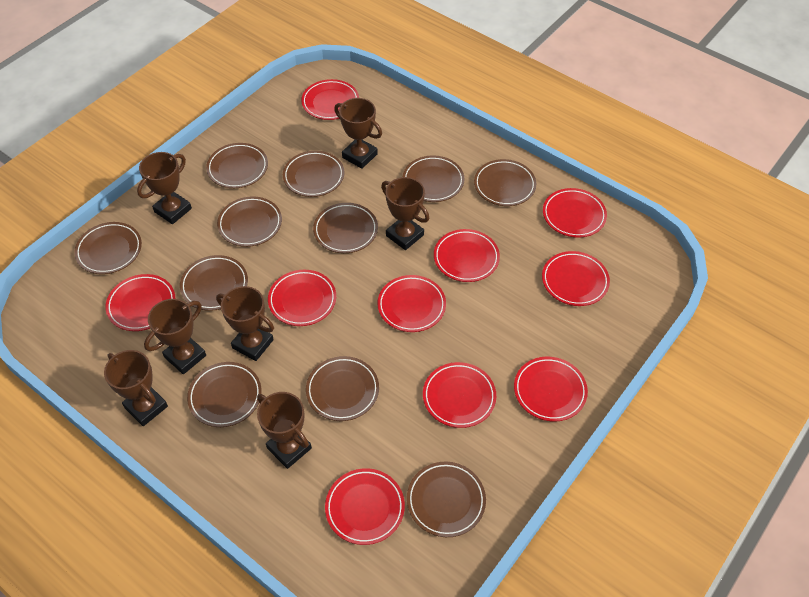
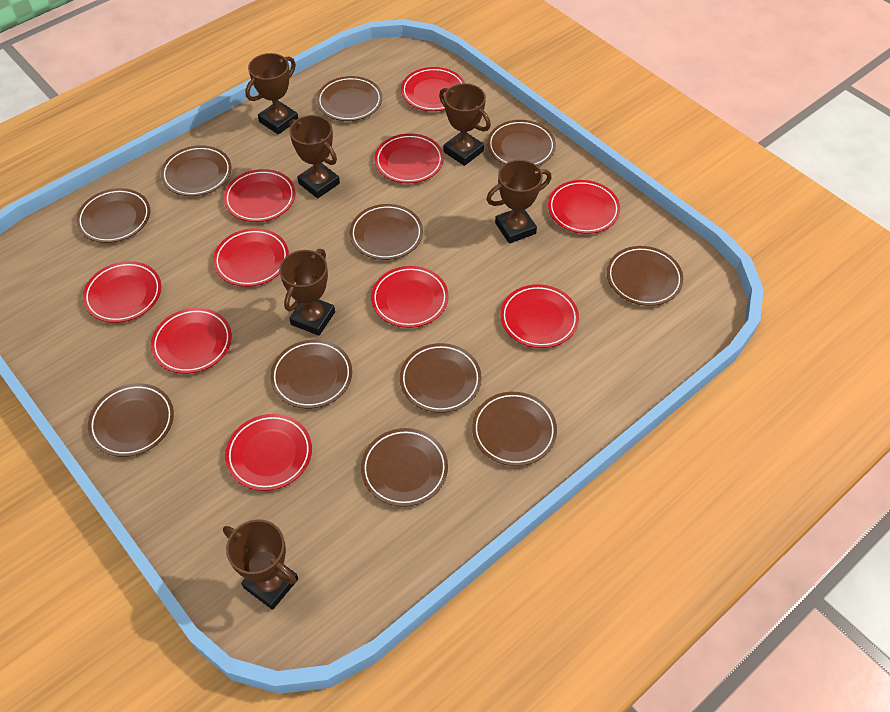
brown trophy: 7 -> 6

